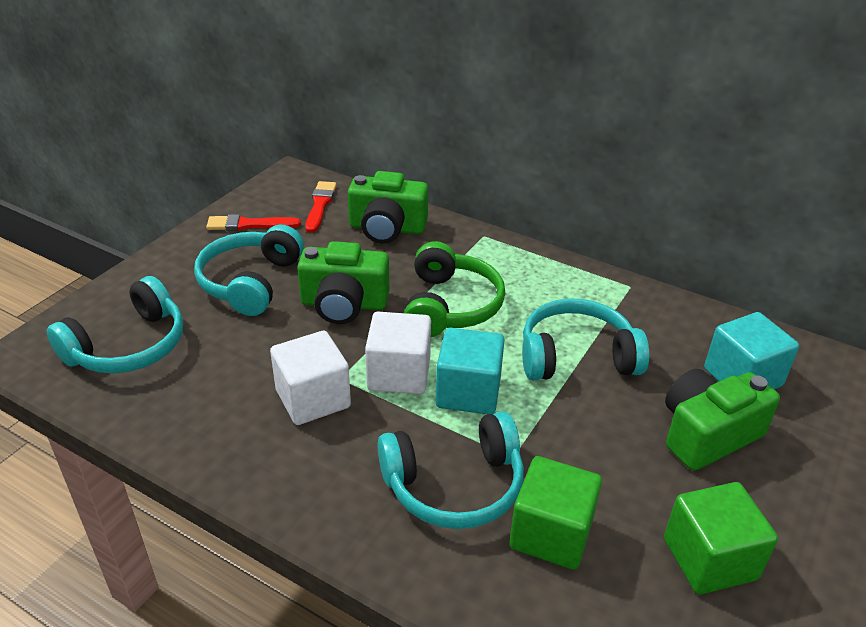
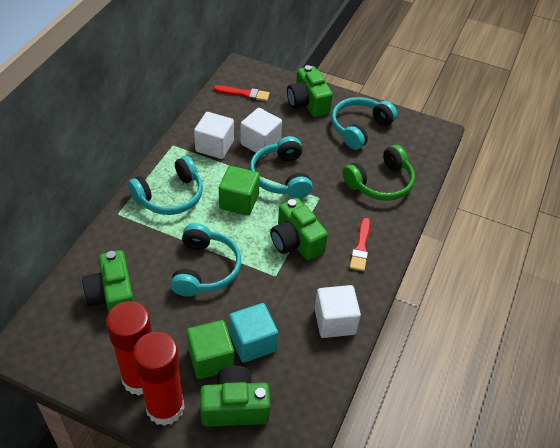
green camera: 3 -> 4
red glue stick: 0 -> 2
turquoise cube: 2 -> 1
white cube: 2 -> 3

